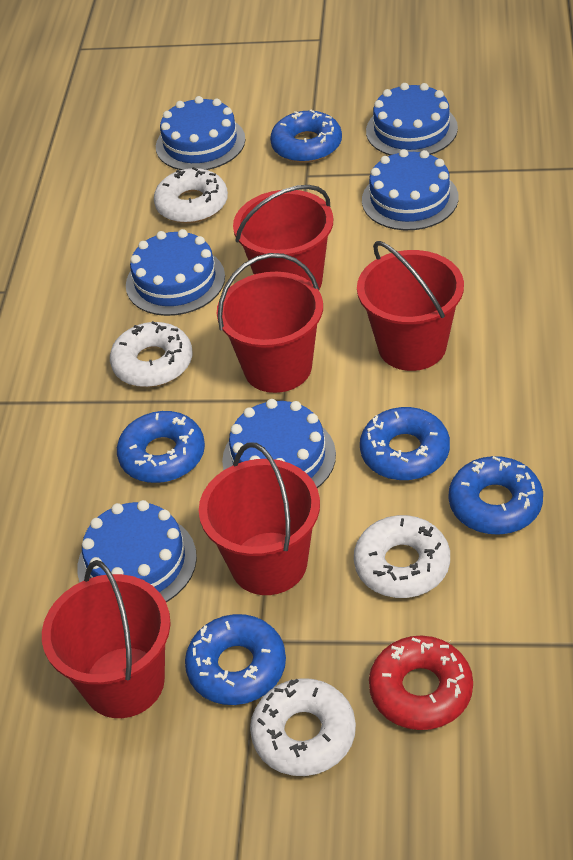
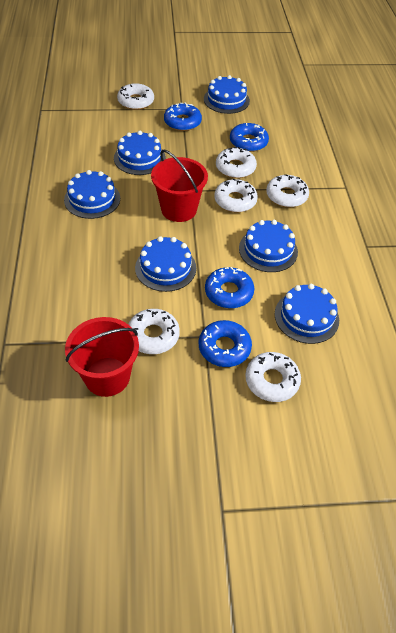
blue donut: 5 -> 4
red bucket: 5 -> 2
red donut: 1 -> 0
white donut: 4 -> 6

